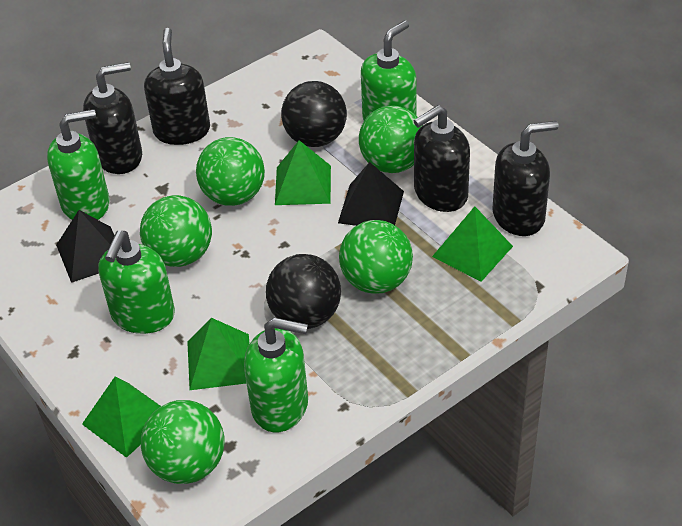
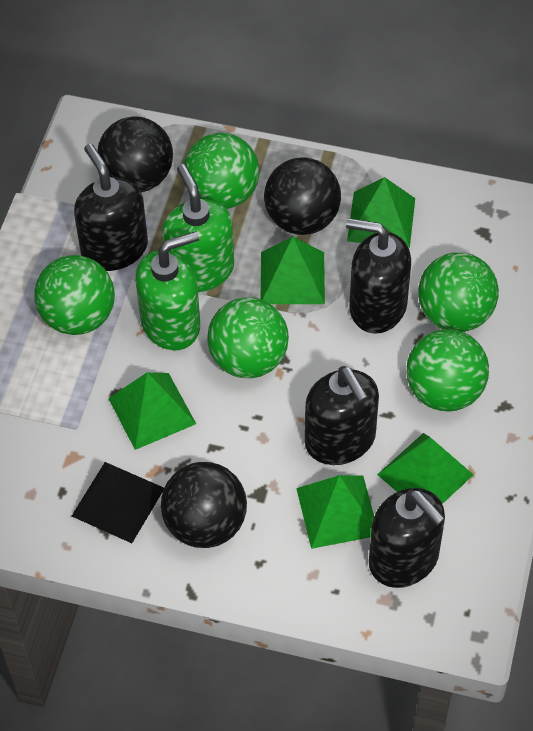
black ball: 2 -> 3
black pyramid: 2 -> 1
green pyramid: 4 -> 5
green soap dispenser: 4 -> 2

